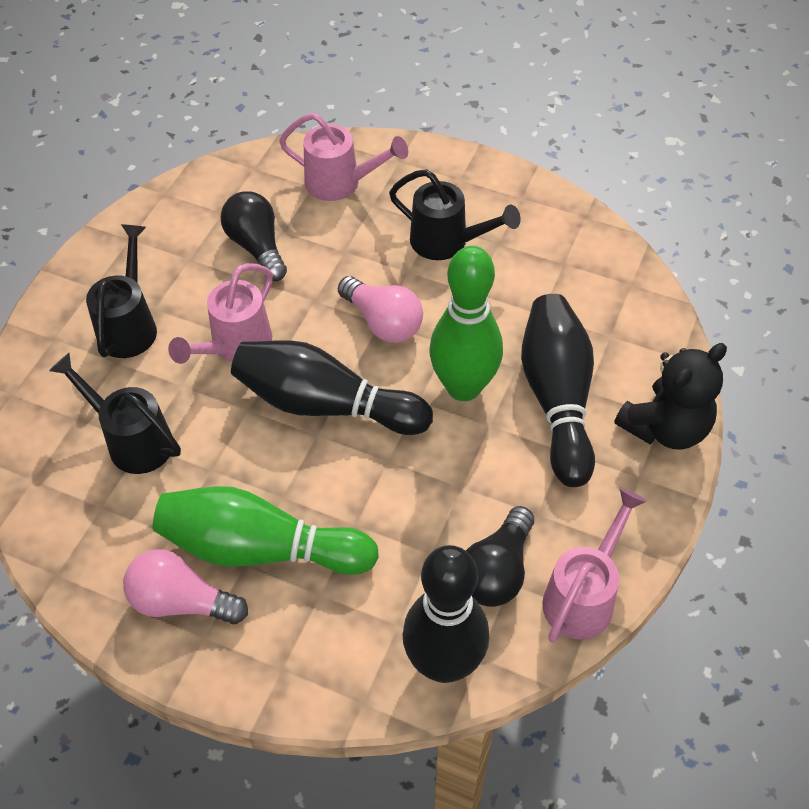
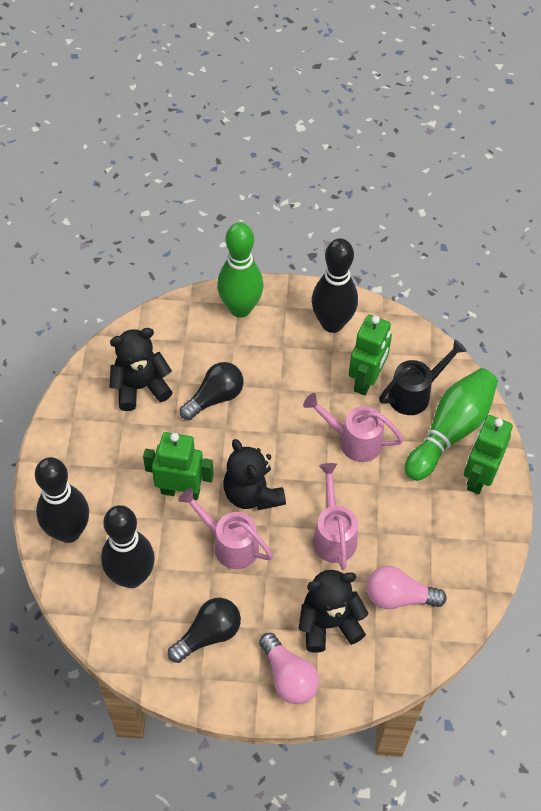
black teddy bear: 1 -> 3
black watering can: 3 -> 1
green robot: 0 -> 3

